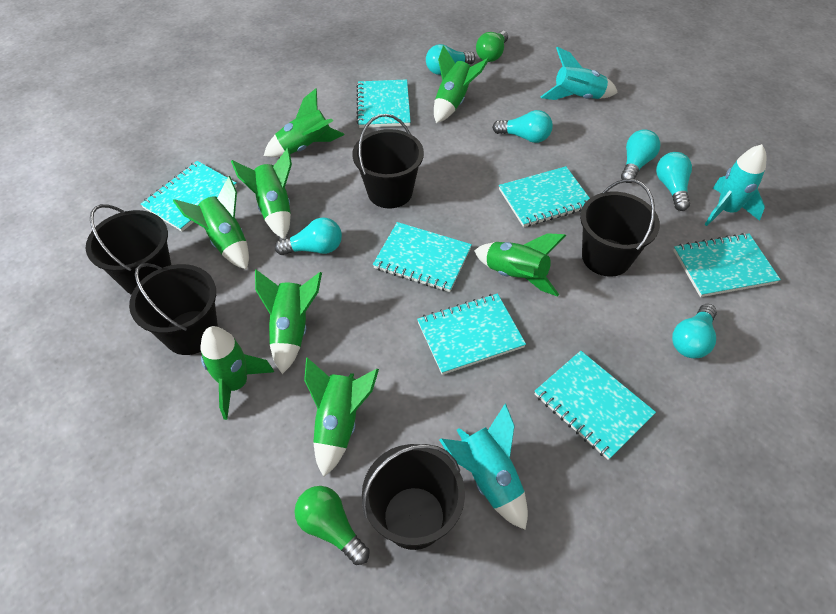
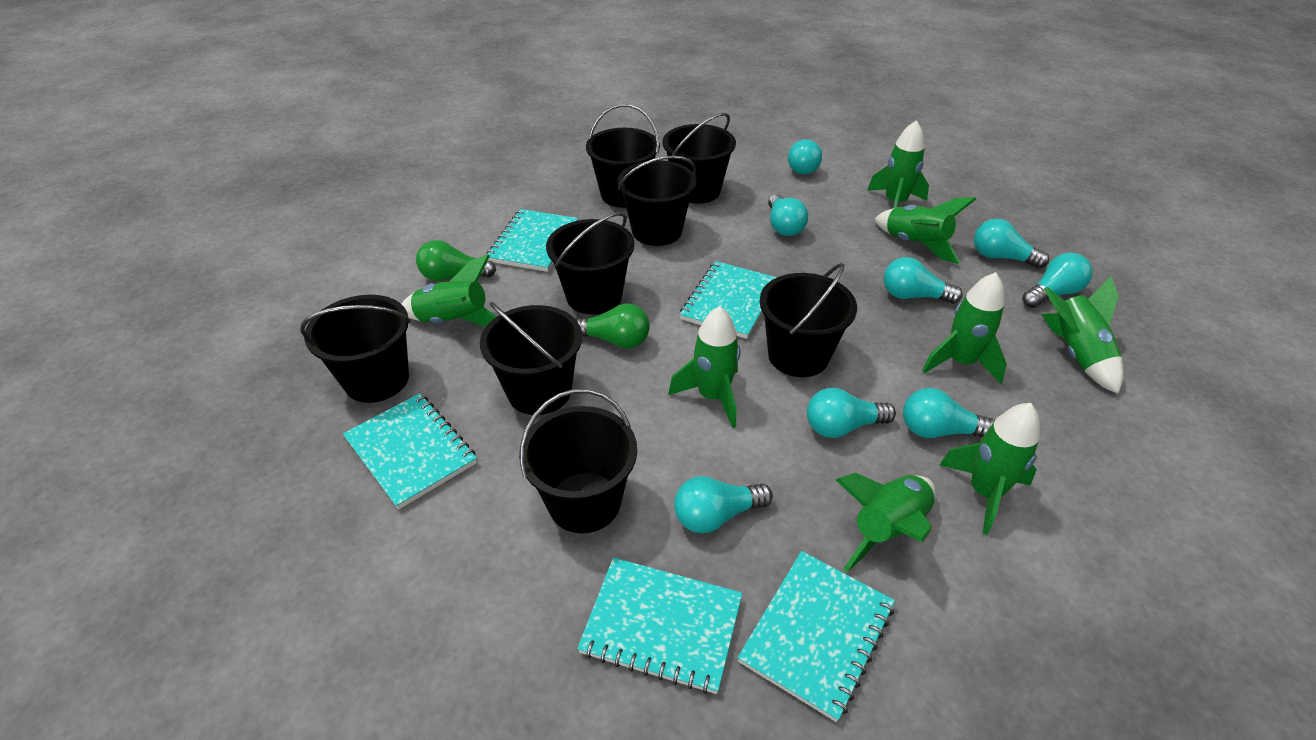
black bucket: 5 -> 8
turquoise light bulb: 6 -> 8
turquoise notebook: 7 -> 5
turquoise rocket: 3 -> 0

